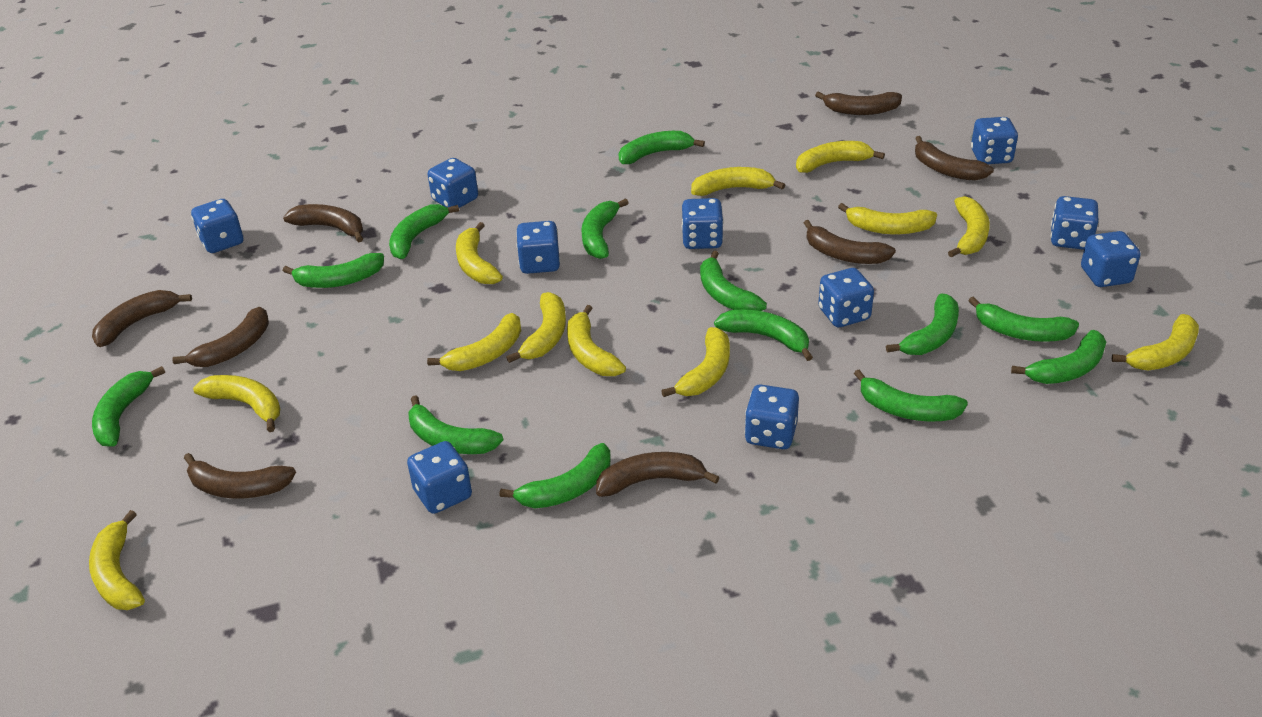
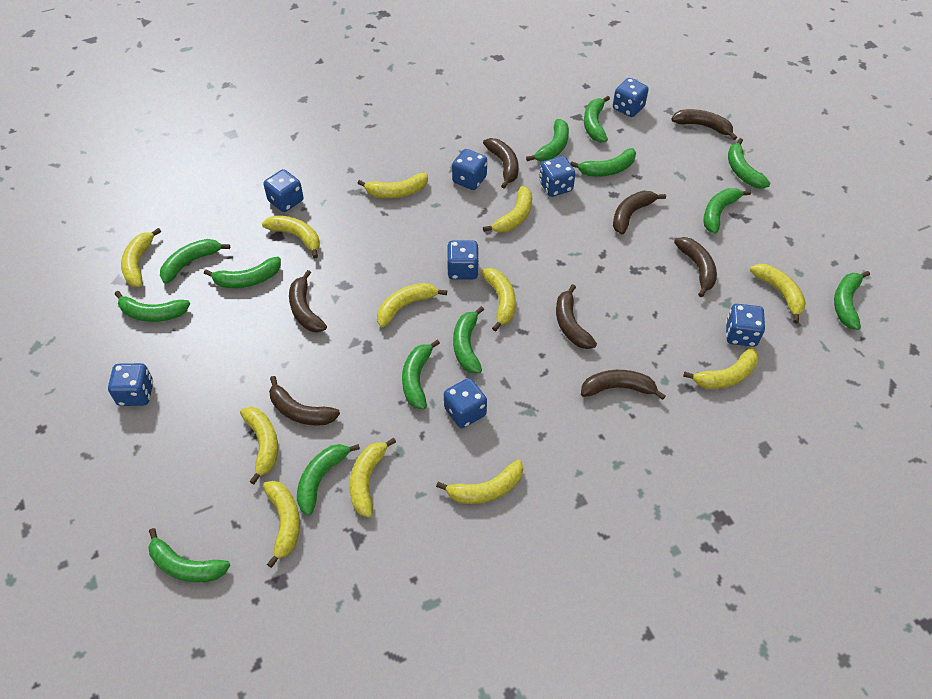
blue dice: 10 -> 8

